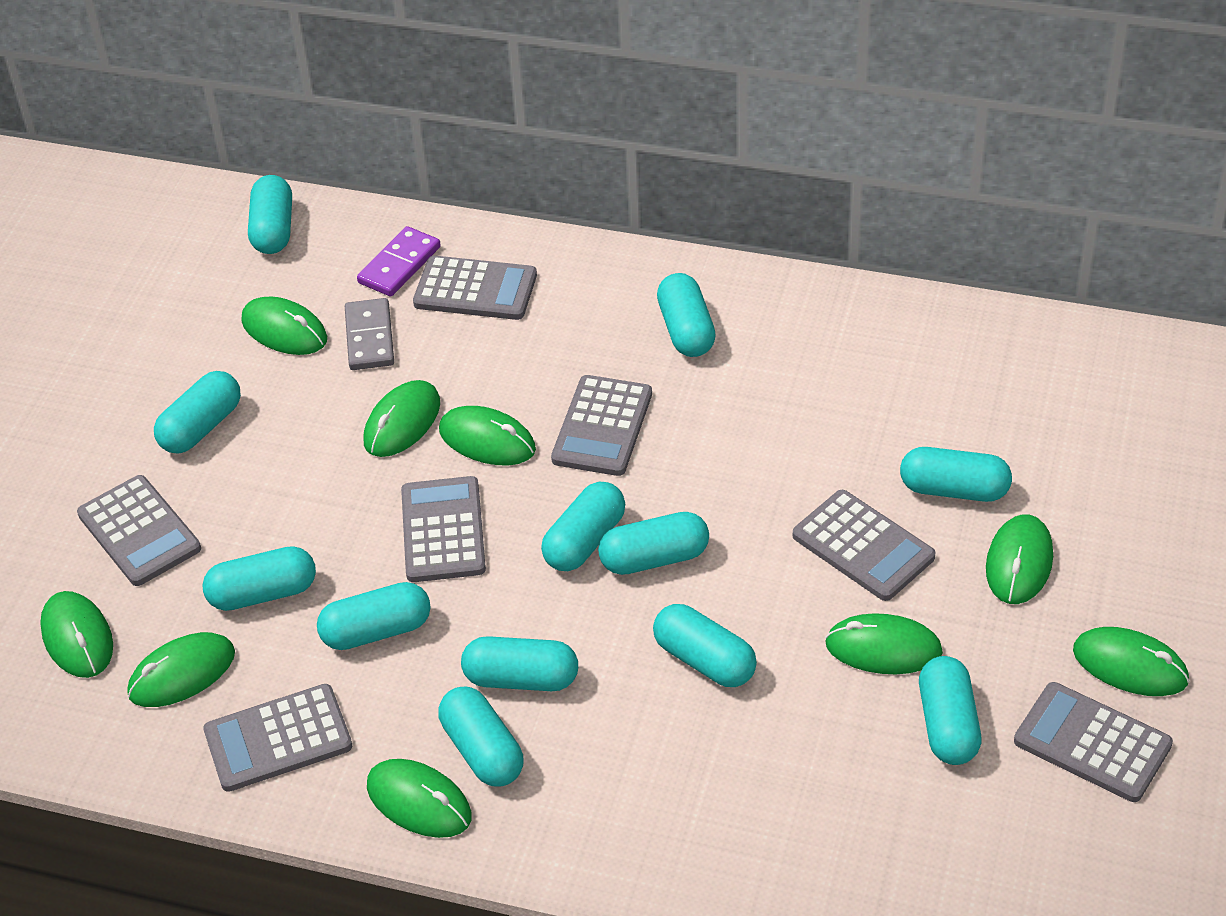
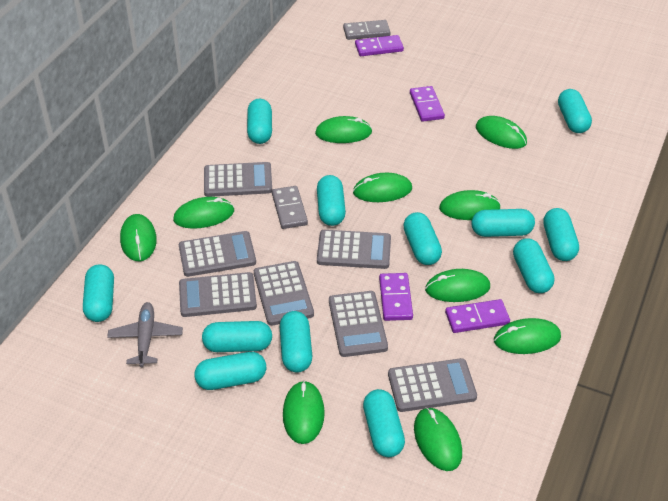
green mouse: 9 -> 10
grey domino: 1 -> 2
grey plane: 0 -> 1
purple domino: 1 -> 4

